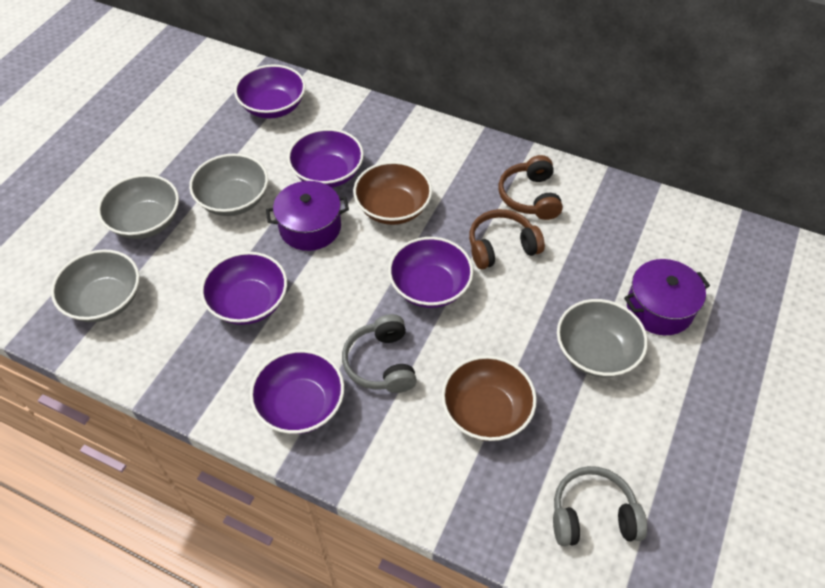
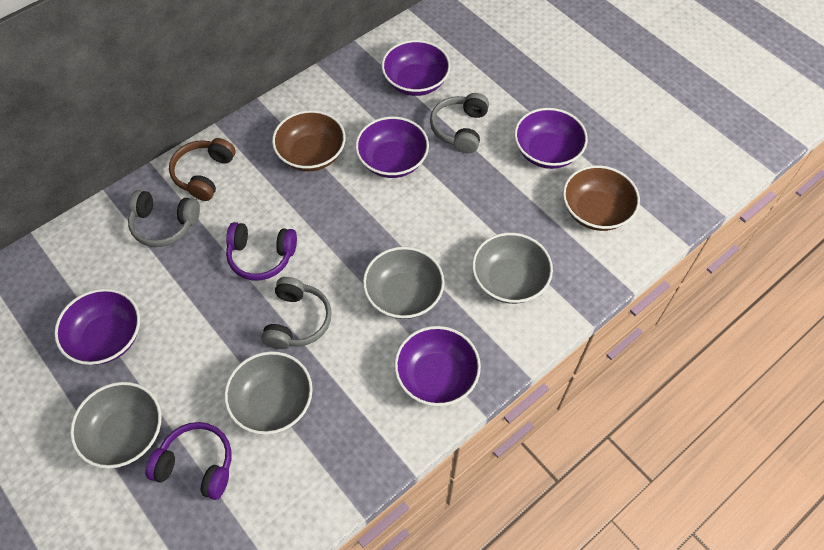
brown headphones: 2 -> 1
grey headphones: 2 -> 3
purple headphones: 0 -> 2
purple pot: 2 -> 0

